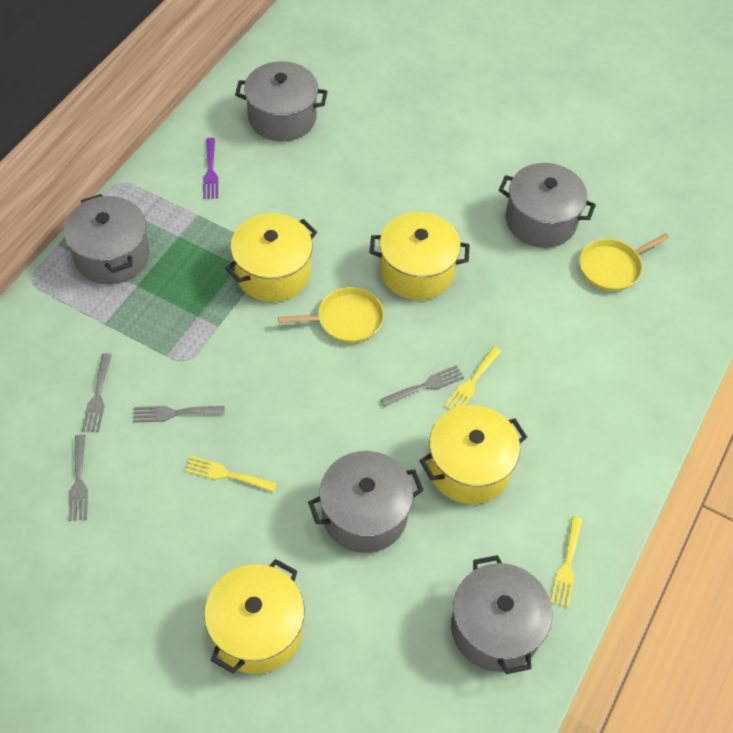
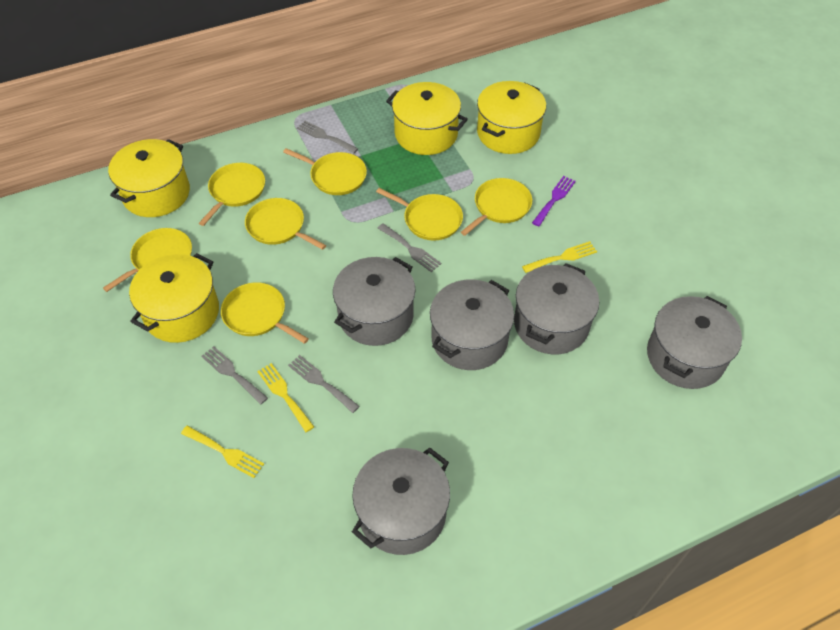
yellow pan: 2 -> 7

